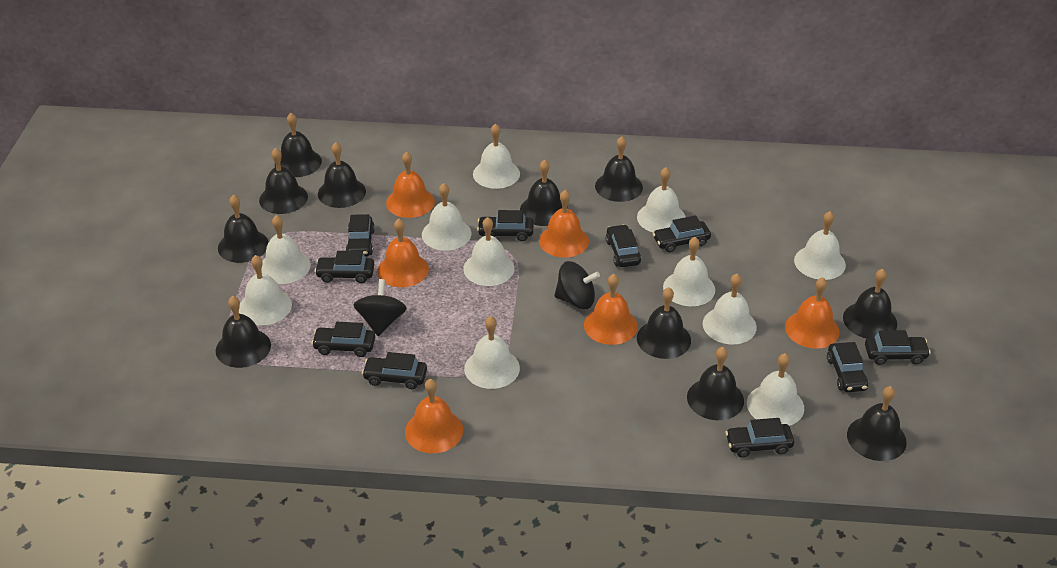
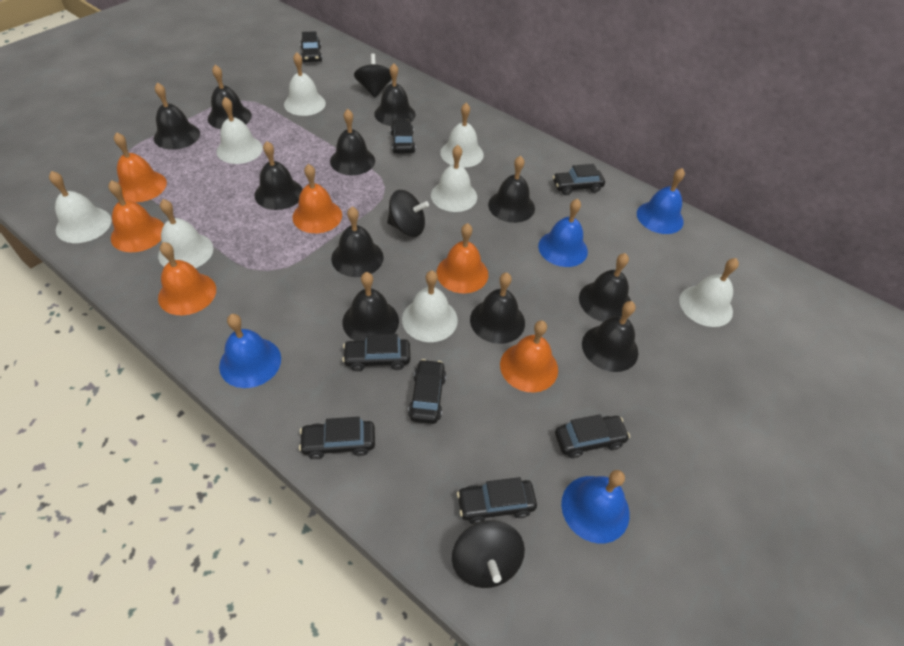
black car: 10 -> 8
black spinning top: 2 -> 3
blue bell: 0 -> 4
white bell: 11 -> 8

